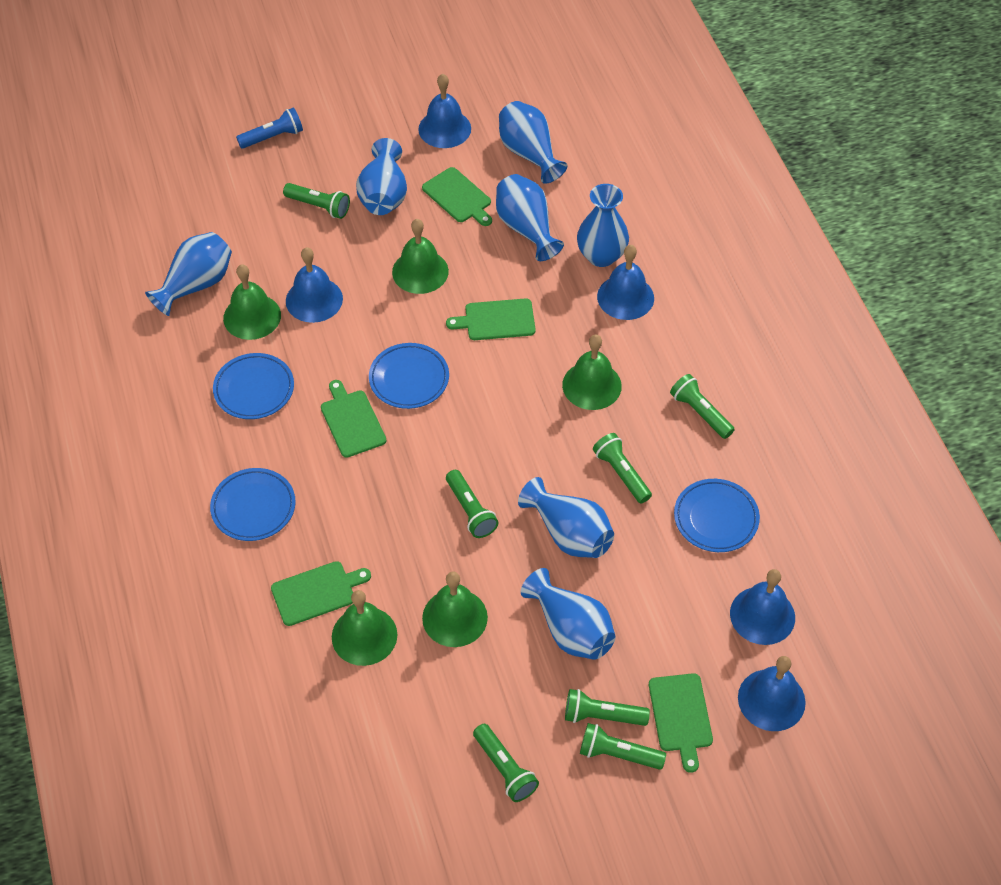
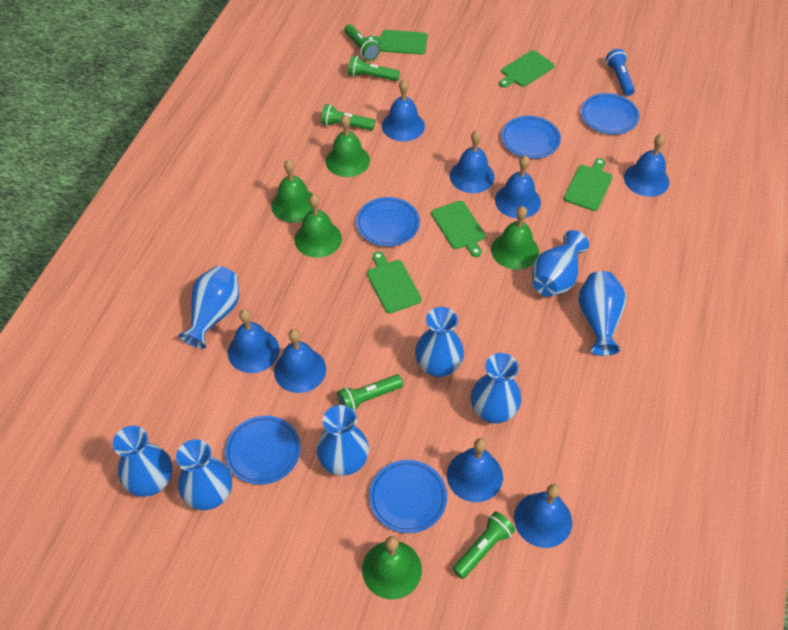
blue bell: 5 -> 8
blue plate: 4 -> 5
blue vase: 7 -> 8
green flashlight: 7 -> 5

